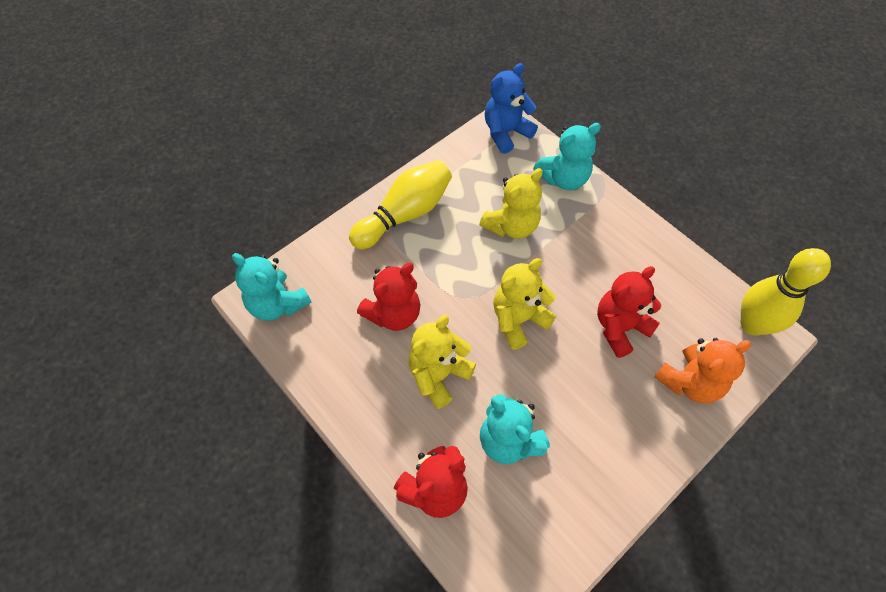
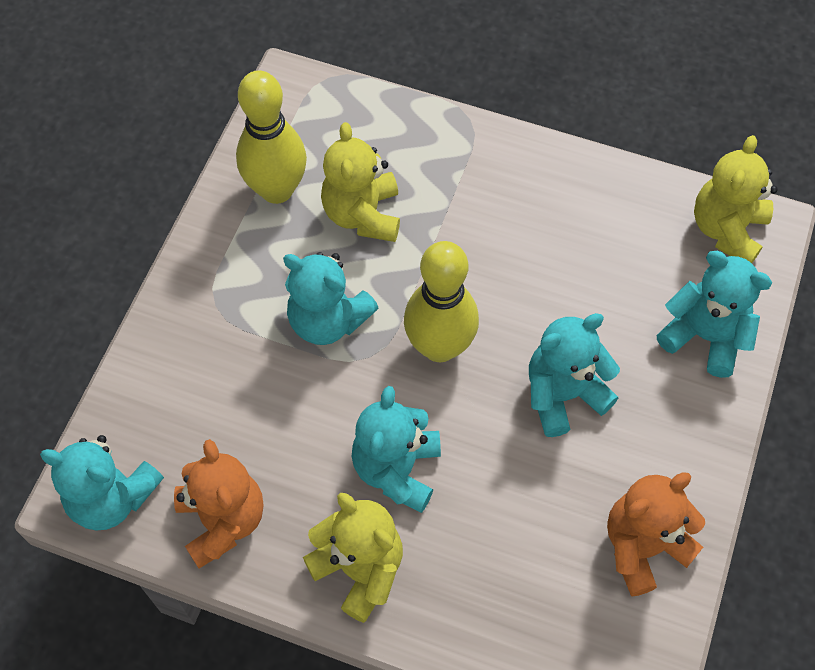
blue teddy bear: 1 -> 0
orange teddy bear: 1 -> 2
red teddy bear: 3 -> 0
turquoise teddy bear: 3 -> 5

